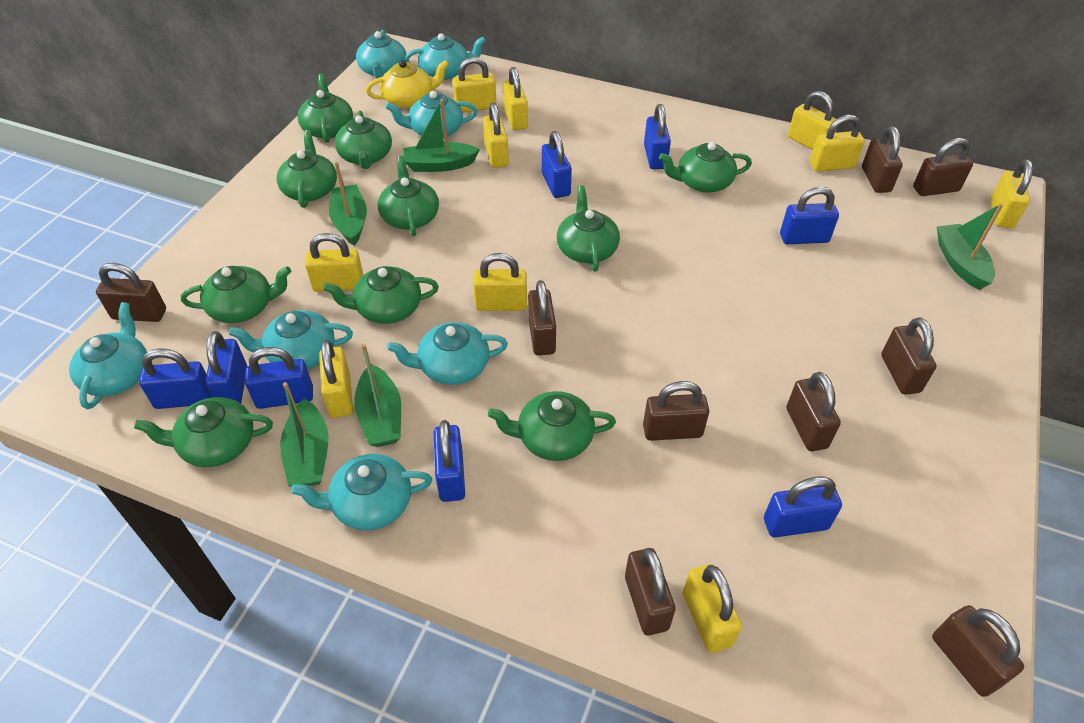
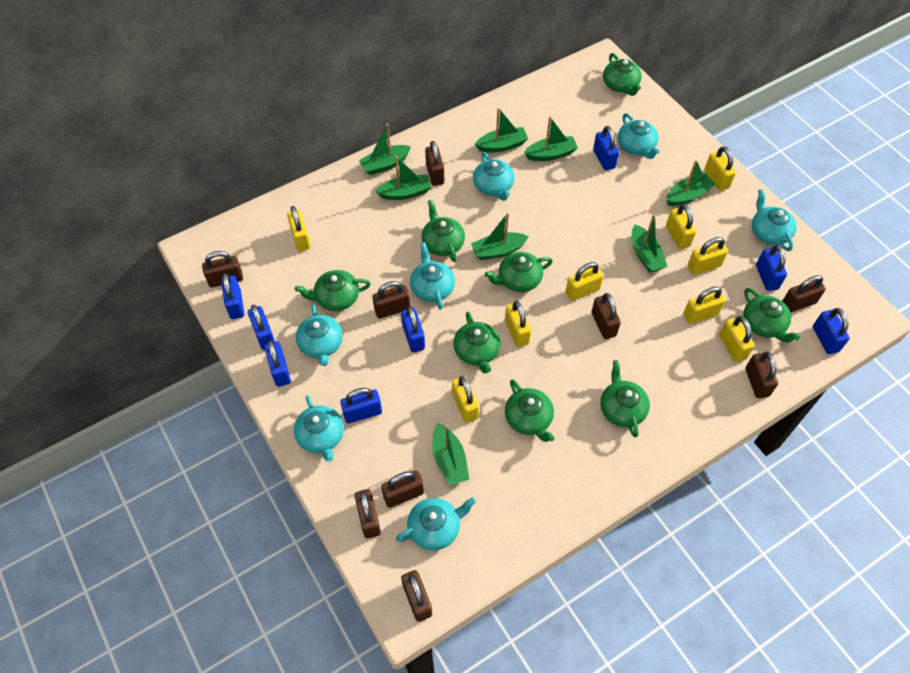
green boat: 5 -> 8
green teapot: 10 -> 8
yellow padlock: 10 -> 9
yellow teapot: 1 -> 0

